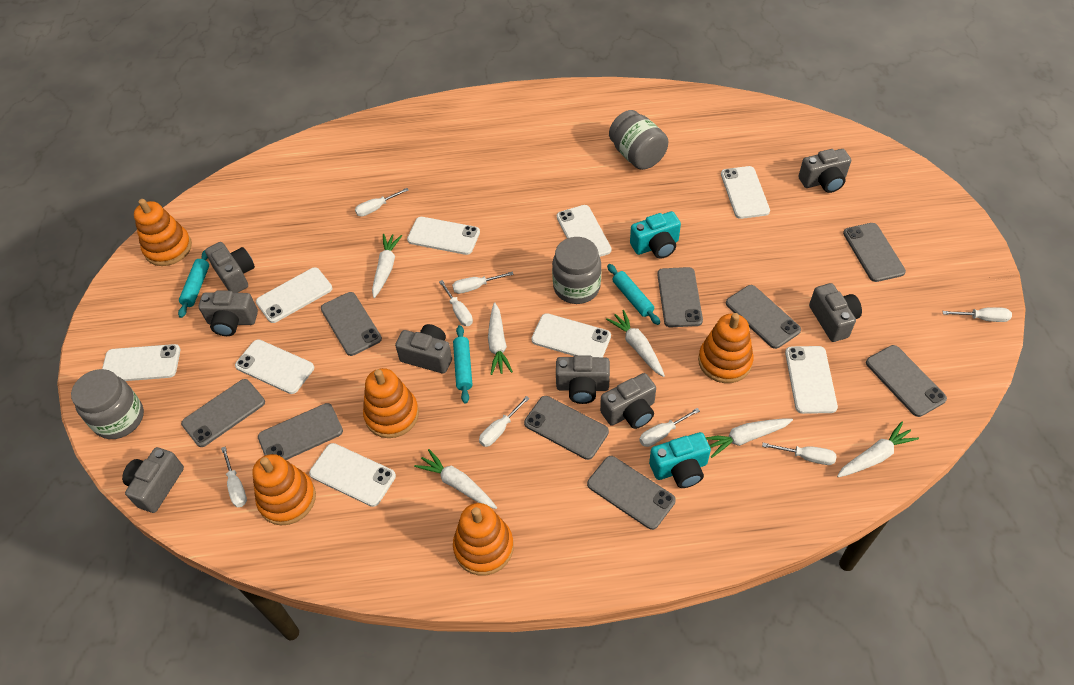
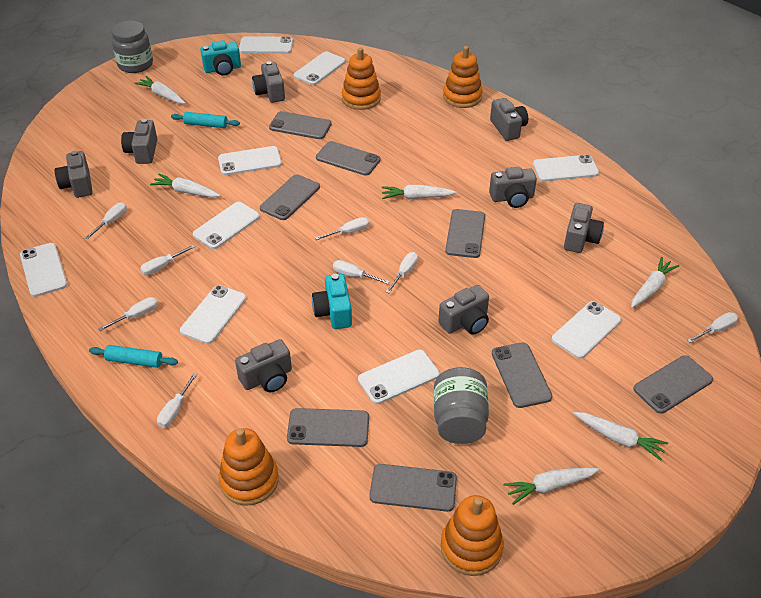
grey jar: 3 -> 2
grey phone: 9 -> 8
orange stacking toy: 5 -> 4
turquoise rolling pin: 3 -> 2

